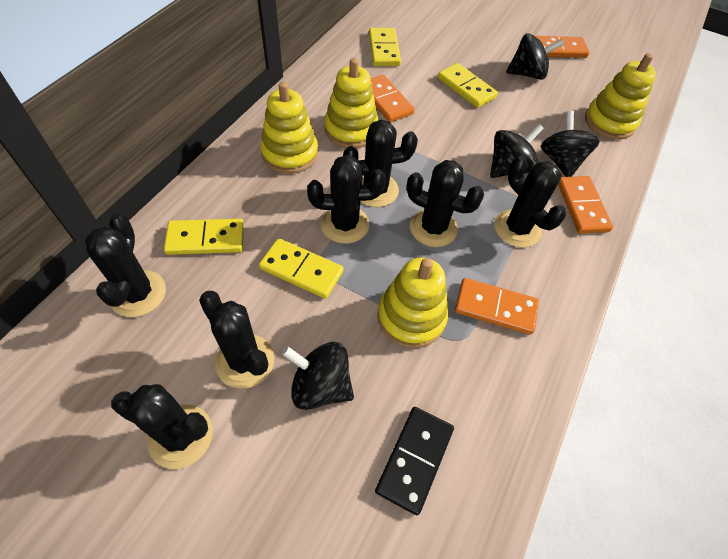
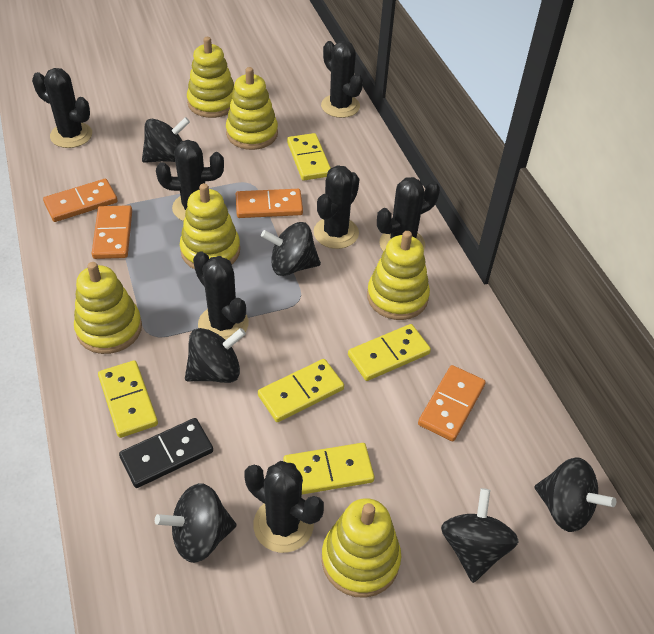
black spinning top: 4 -> 6
yellow domino: 4 -> 5
yellow stacking toy: 4 -> 6

